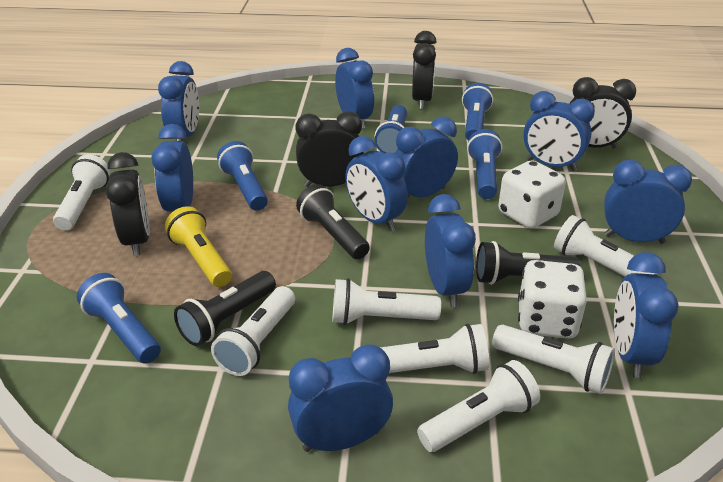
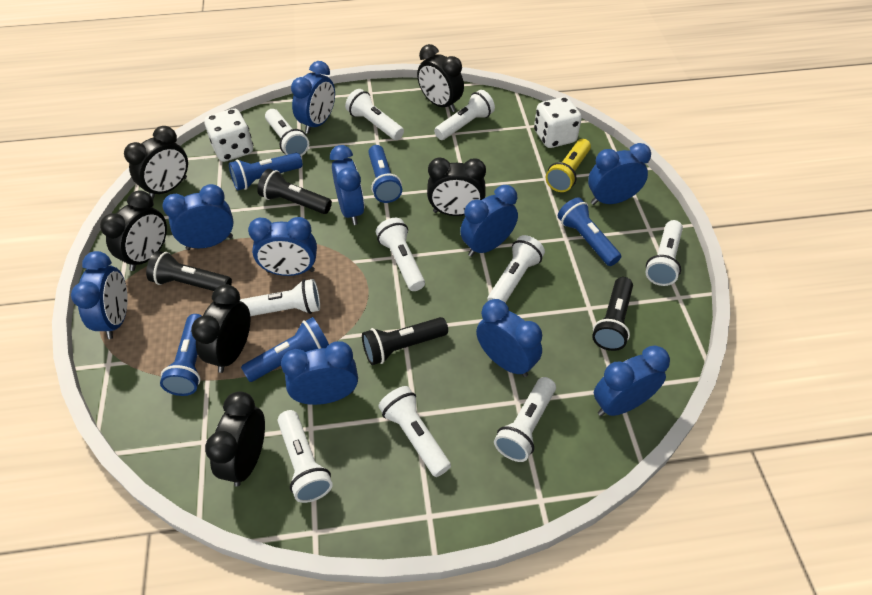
black clock: 4 -> 6
black flashlight: 3 -> 4
white flashlight: 7 -> 10

